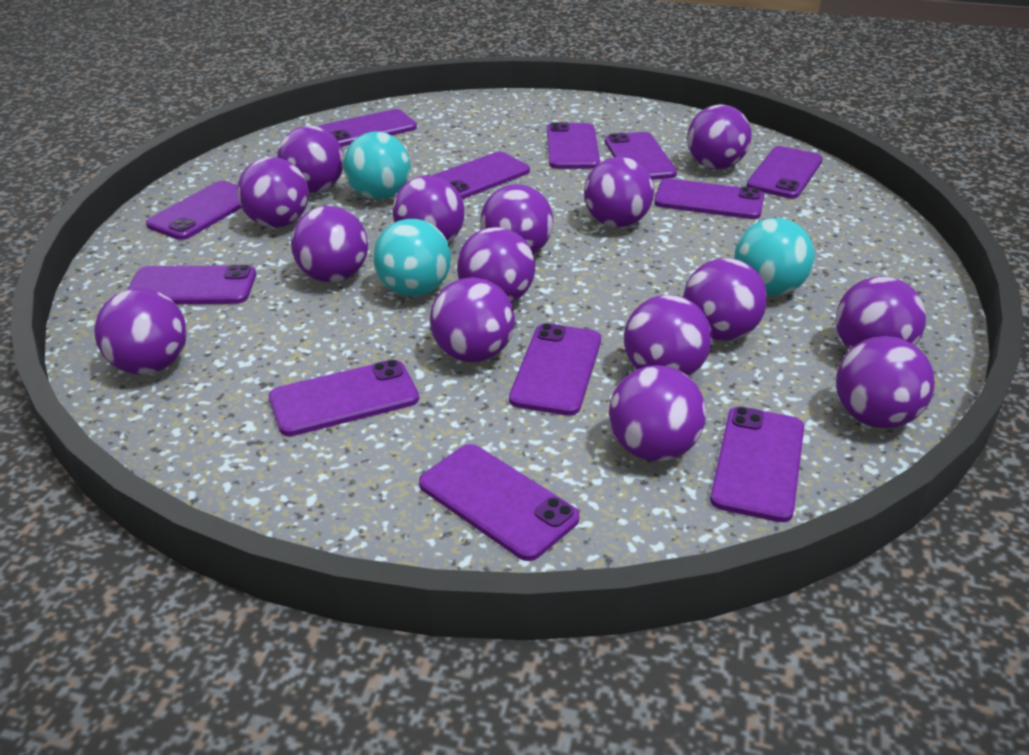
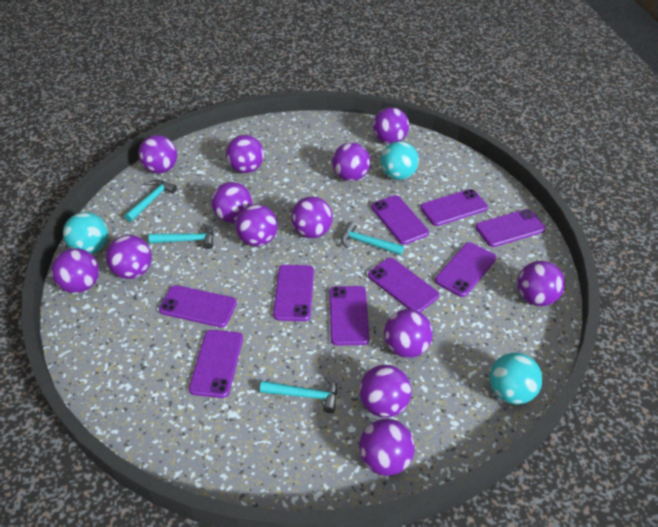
purple ball: 15 -> 13
purple phone: 12 -> 9
turquoise hammer: 0 -> 4

